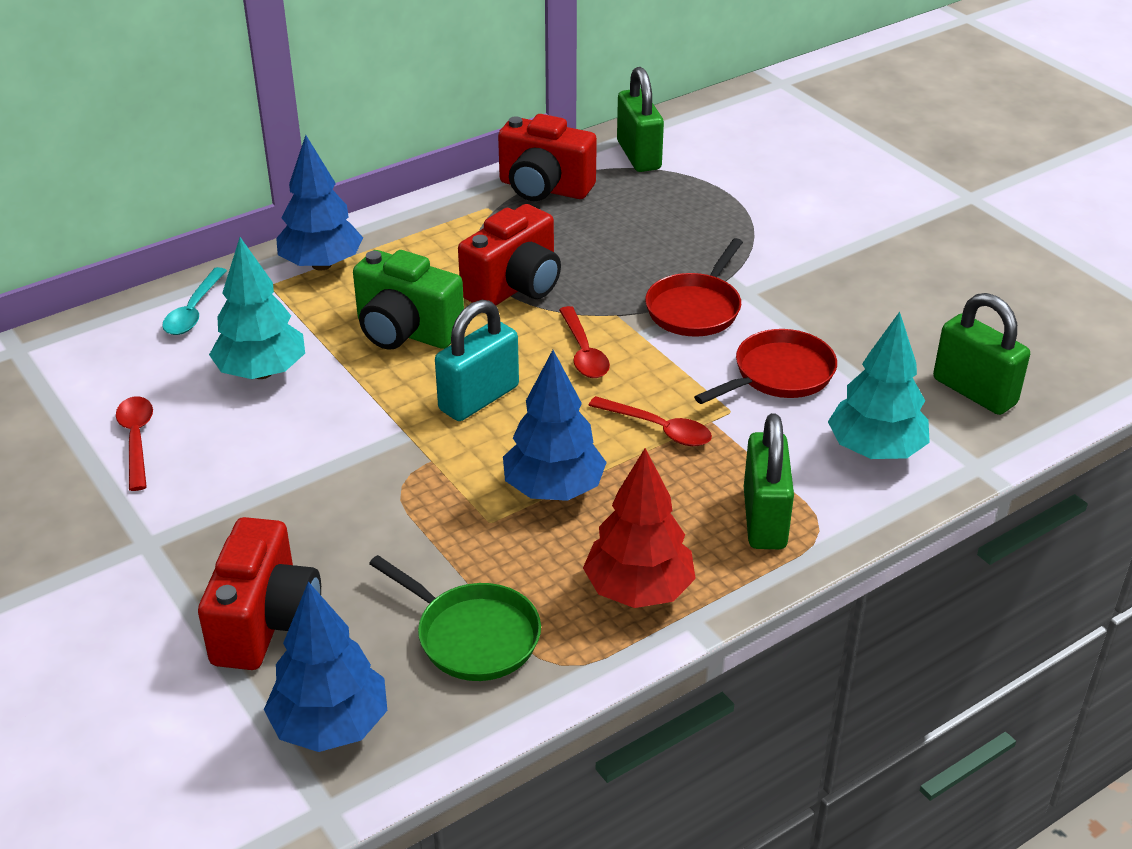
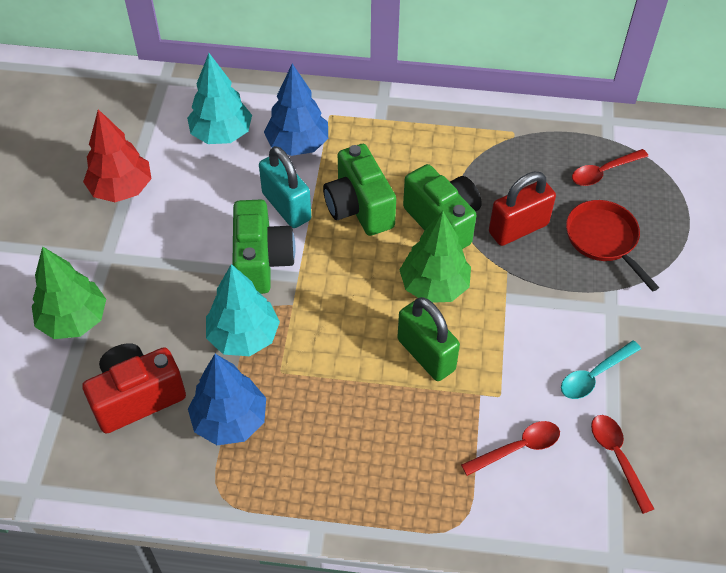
blue tree: 3 -> 2
green camera: 1 -> 3
green padlock: 3 -> 1
green pan: 1 -> 0
green tree: 0 -> 2
red camera: 3 -> 1
red padlock: 0 -> 1
red pan: 2 -> 1

